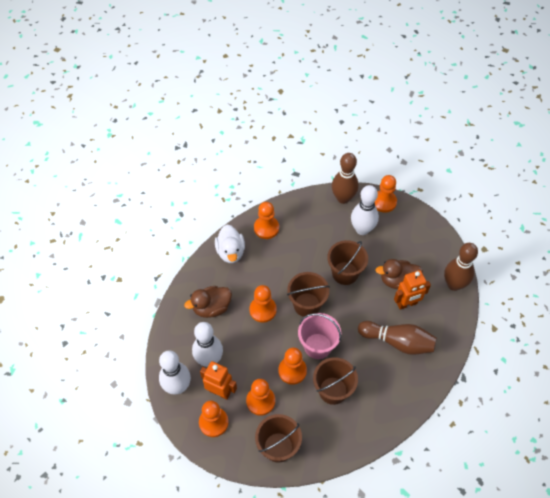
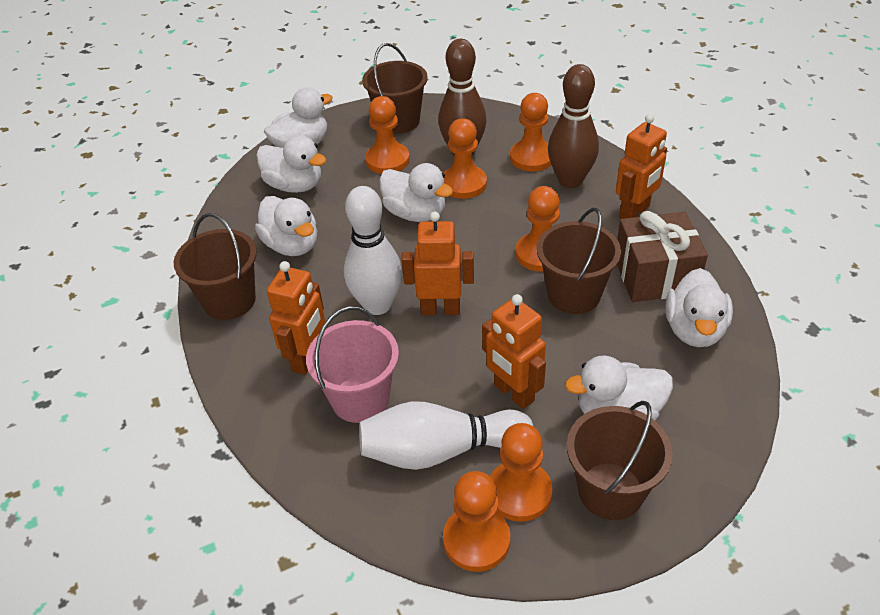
brown bowling pin: 3 -> 2
brown duck: 2 -> 0
brown gift: 0 -> 1
orange robot: 2 -> 4
white bowling pin: 3 -> 2
white duck: 1 -> 6

